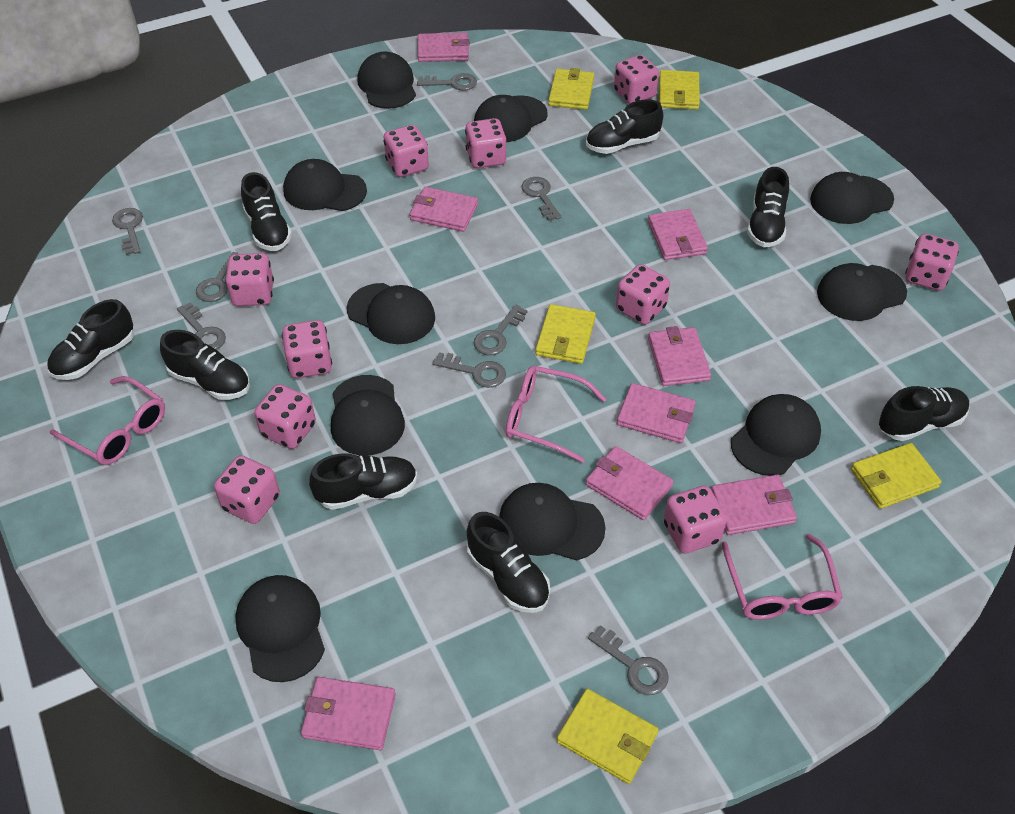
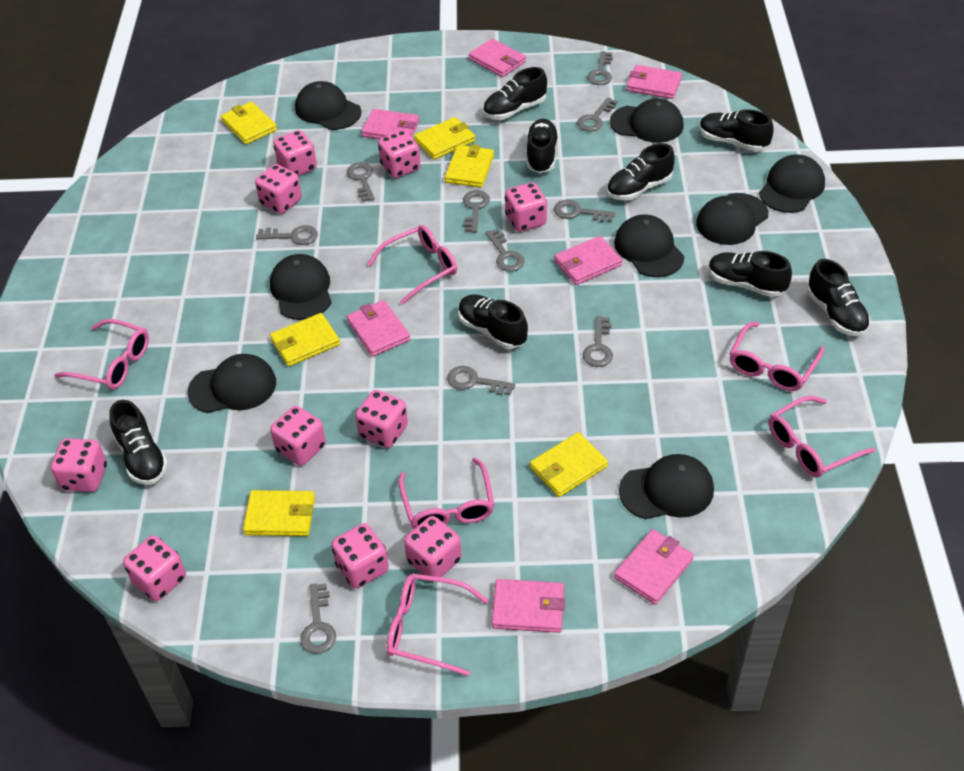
black cap: 10 -> 8
grey key: 8 -> 10
pink glasses: 3 -> 6
pink wallet: 8 -> 7
yellow wallet: 5 -> 6

